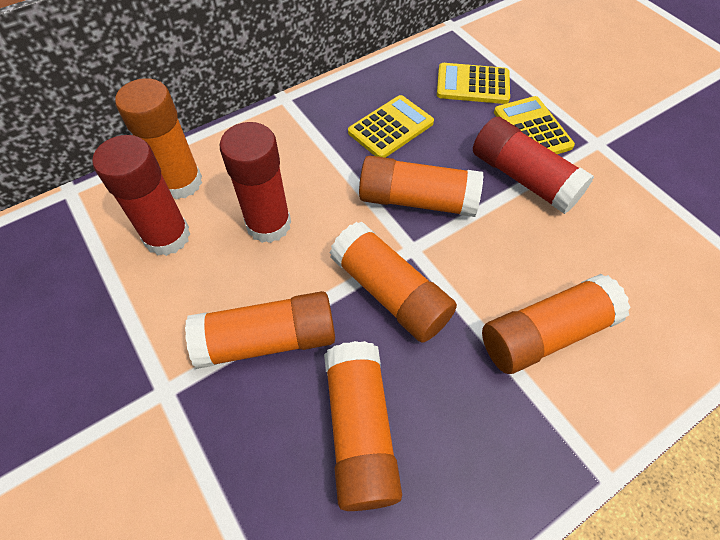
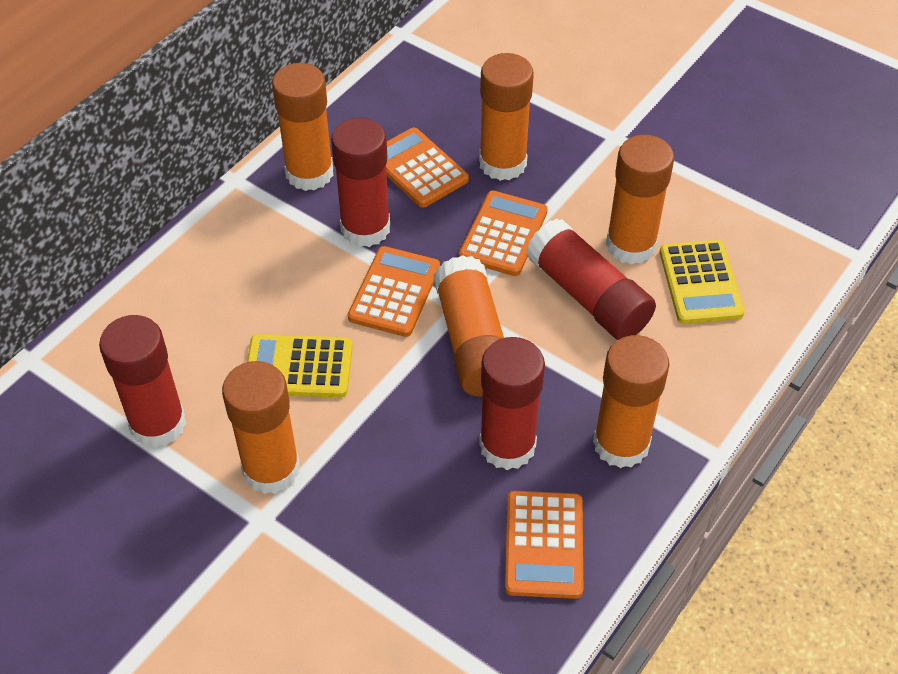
orange calculator: 0 -> 4
red glue stick: 3 -> 4
yellow calculator: 3 -> 2

